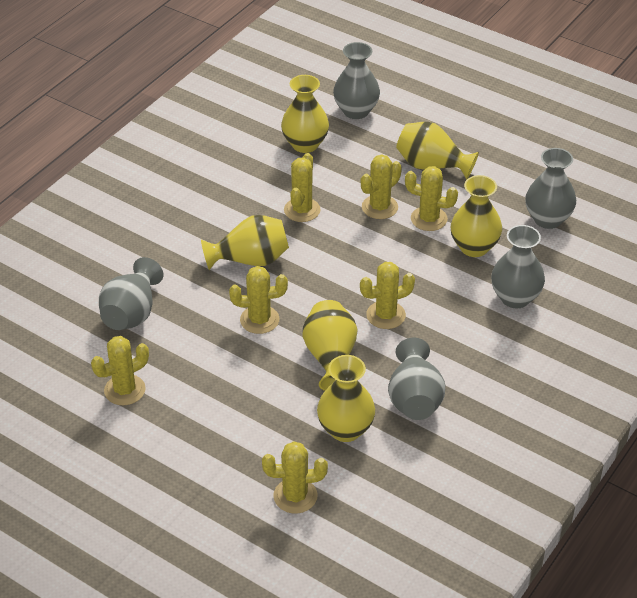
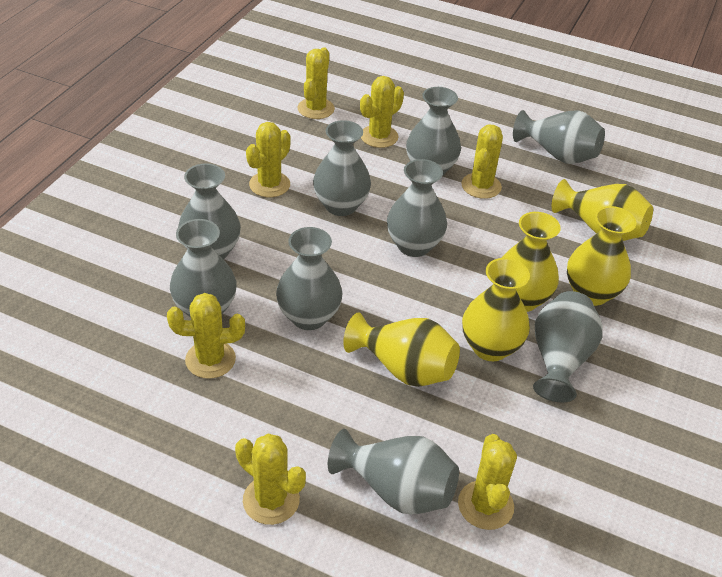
grey vase: 5 -> 9
yellow vase: 6 -> 5

